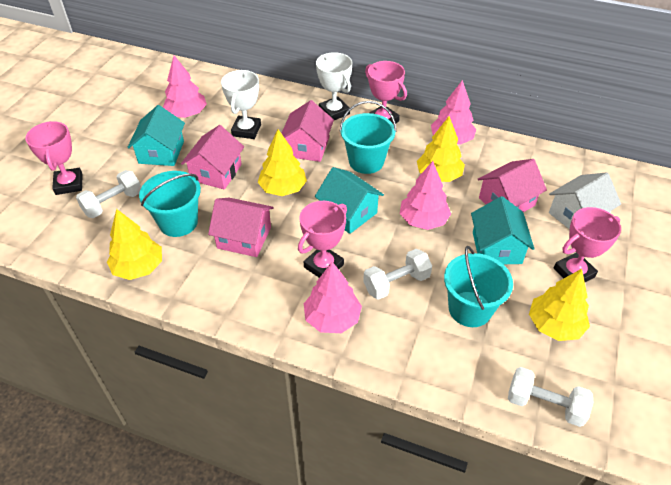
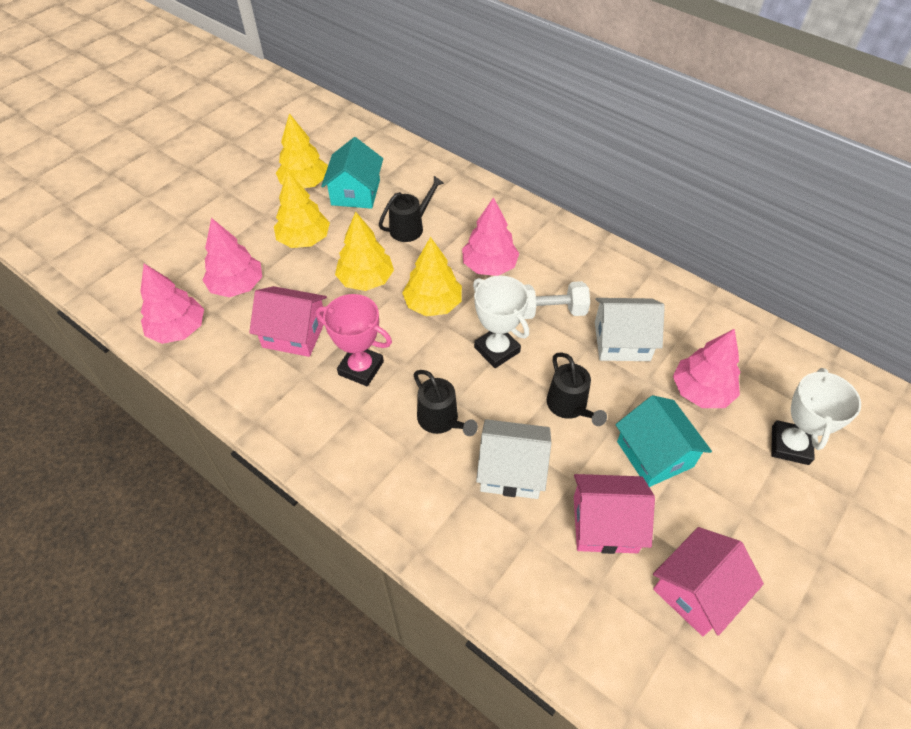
black watering can: 0 -> 3
pink house: 4 -> 3
pink trophy: 4 -> 1
turquoise bucket: 3 -> 0
turquoise house: 3 -> 2
white dumbbell: 3 -> 1
white house: 1 -> 2

